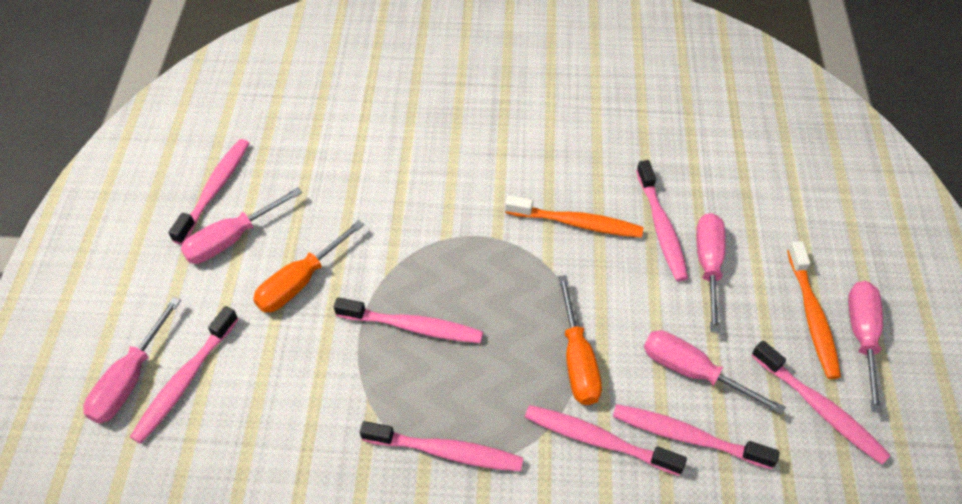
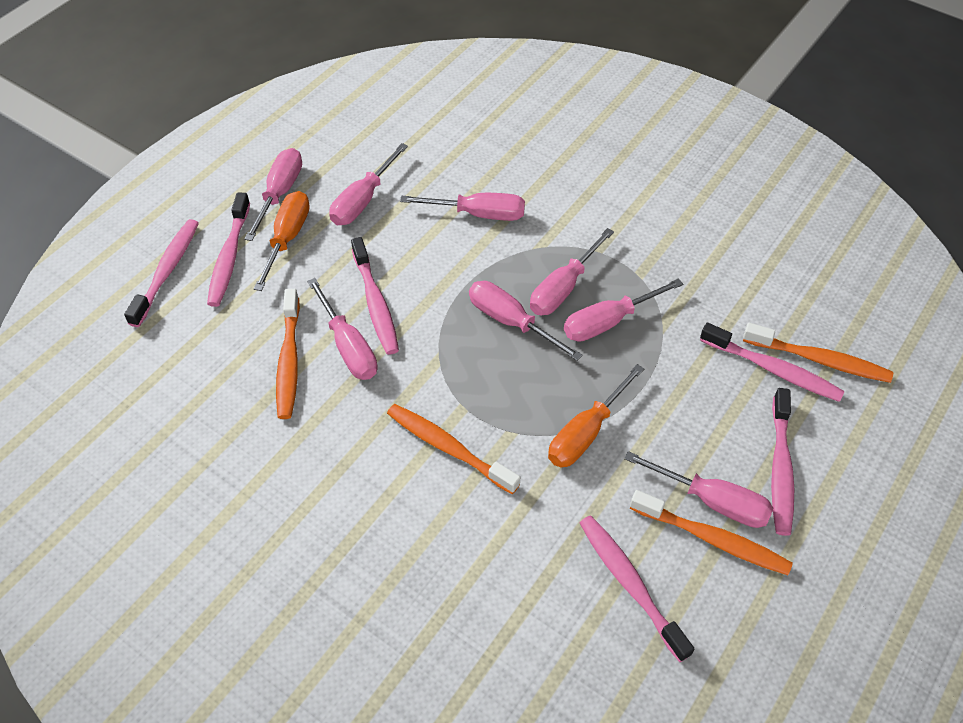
orange toothbrush: 2 -> 4
pink screwdriver: 5 -> 8
pink toothbrush: 8 -> 6

